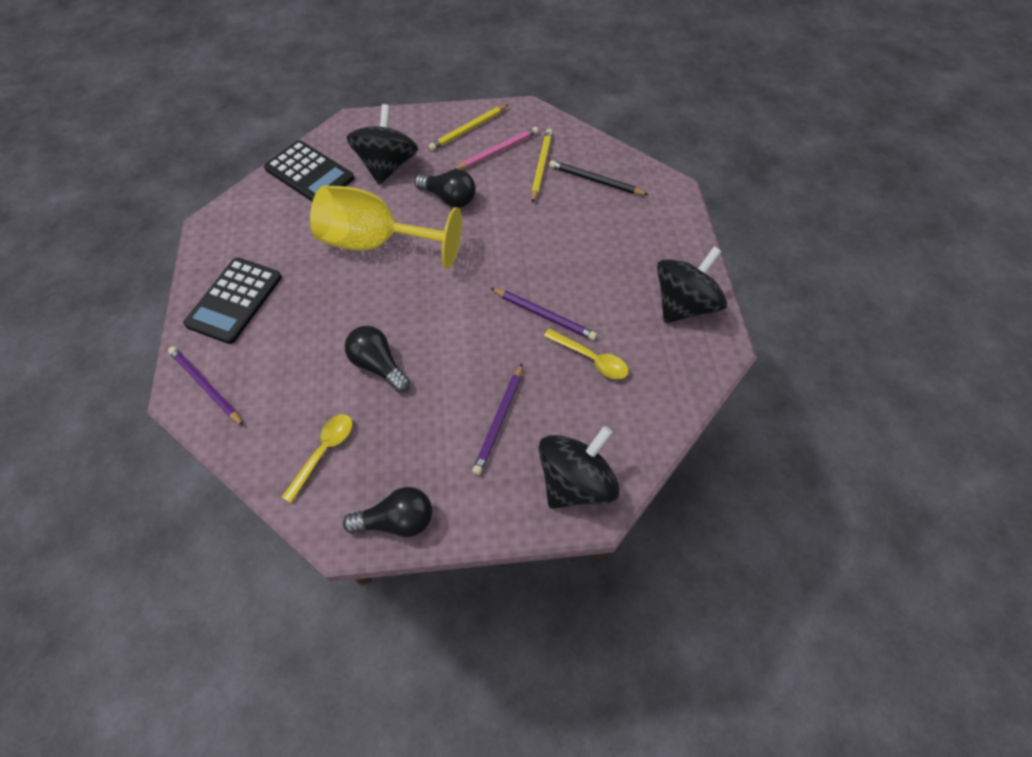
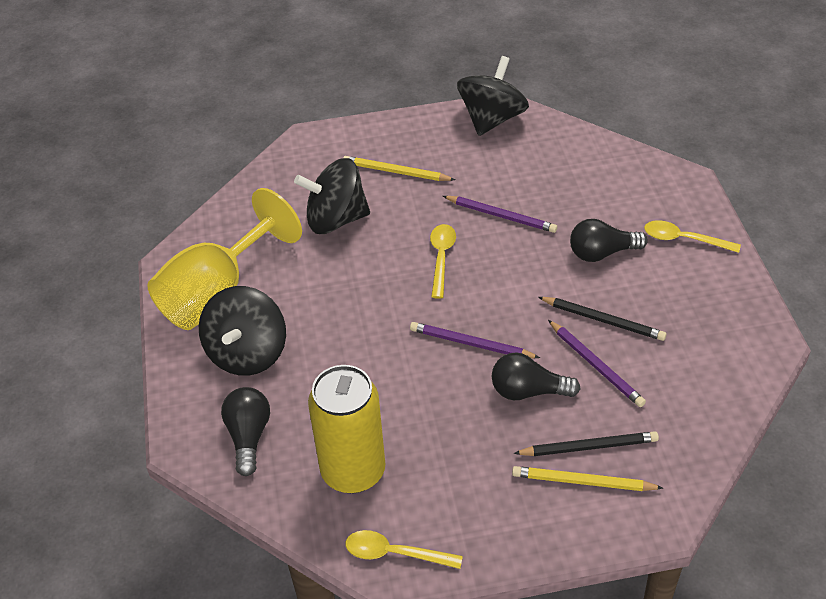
black calculator: 2 -> 0
black pencil: 1 -> 2
pink pencil: 1 -> 0
yellow can: 0 -> 1
yellow spoon: 2 -> 3

